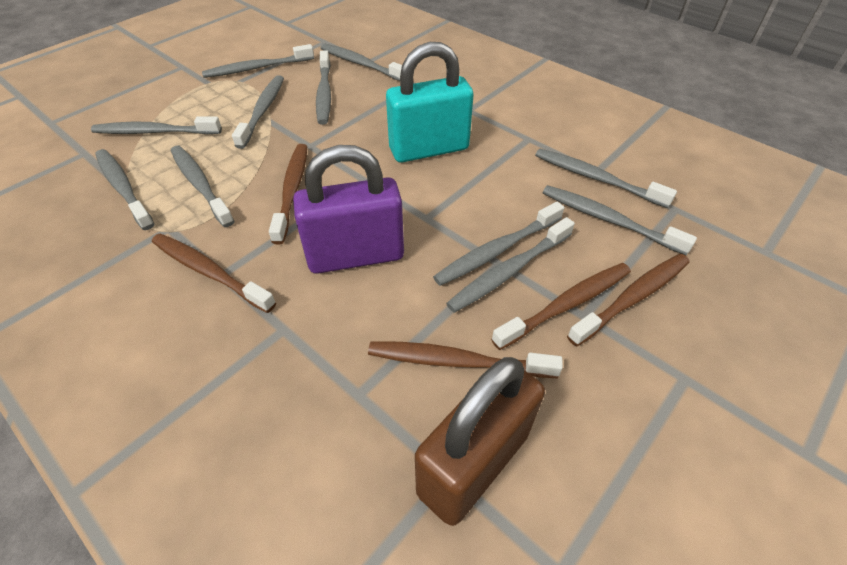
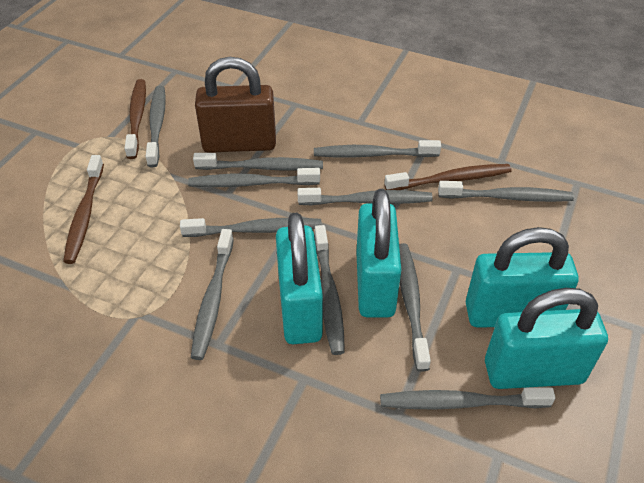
brown toothbrush: 5 -> 3
purple padlock: 1 -> 0
turquoise padlock: 1 -> 4

